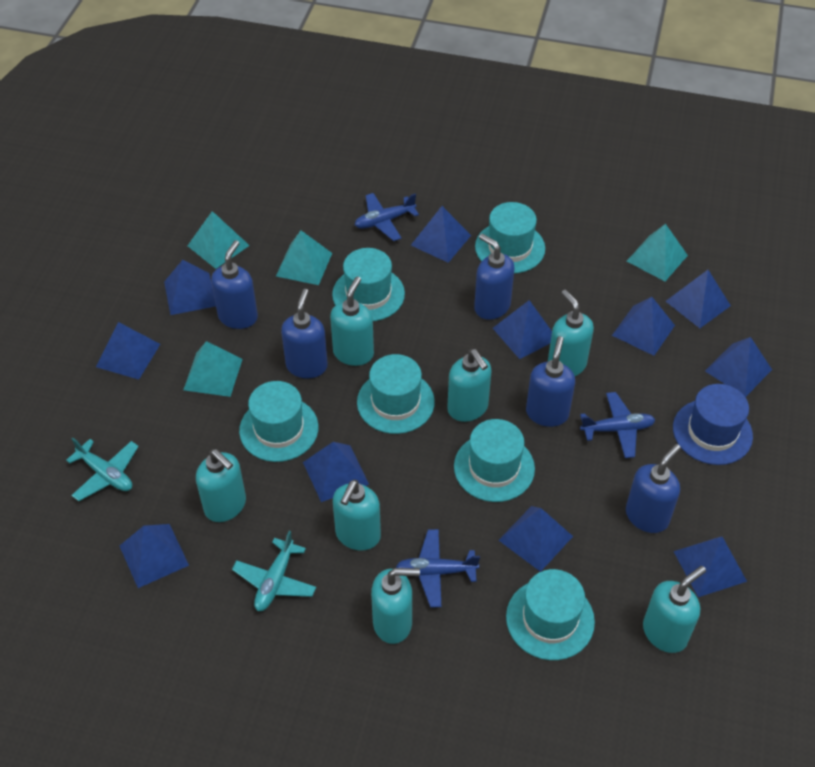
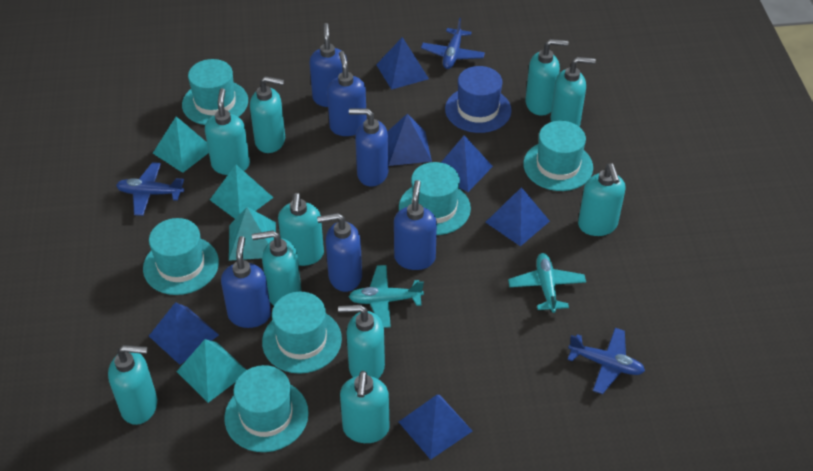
blue pyramid: 11 -> 6
blue soap dispenser: 5 -> 6
turquoise soap dispenser: 7 -> 10

